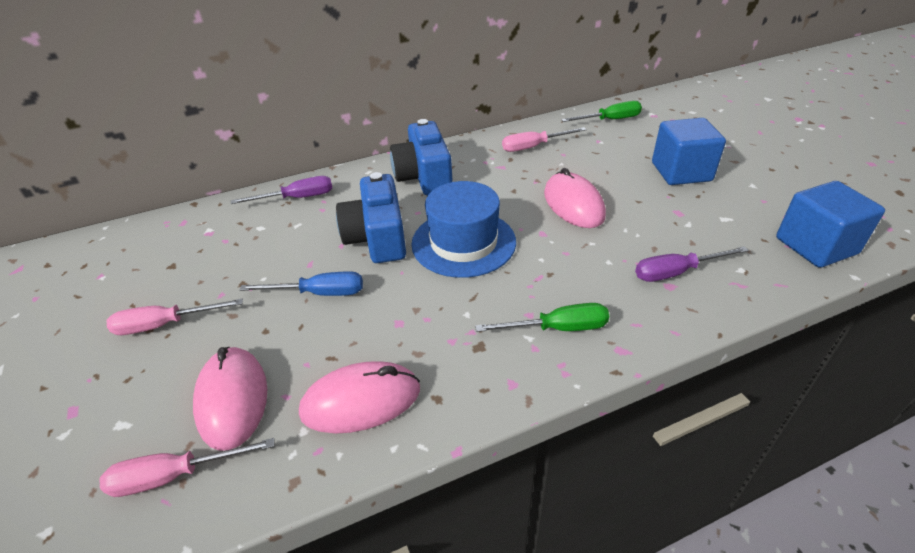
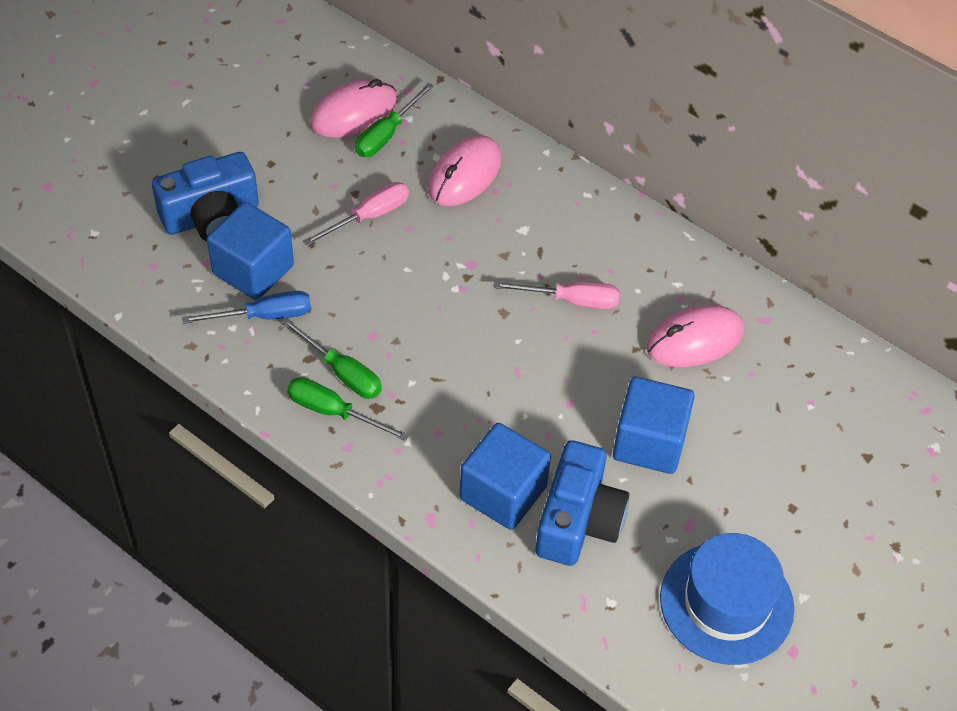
blue cube: 2 -> 3
green screwdriver: 2 -> 3
pink screwdriver: 3 -> 2
purple screwdriver: 2 -> 0

